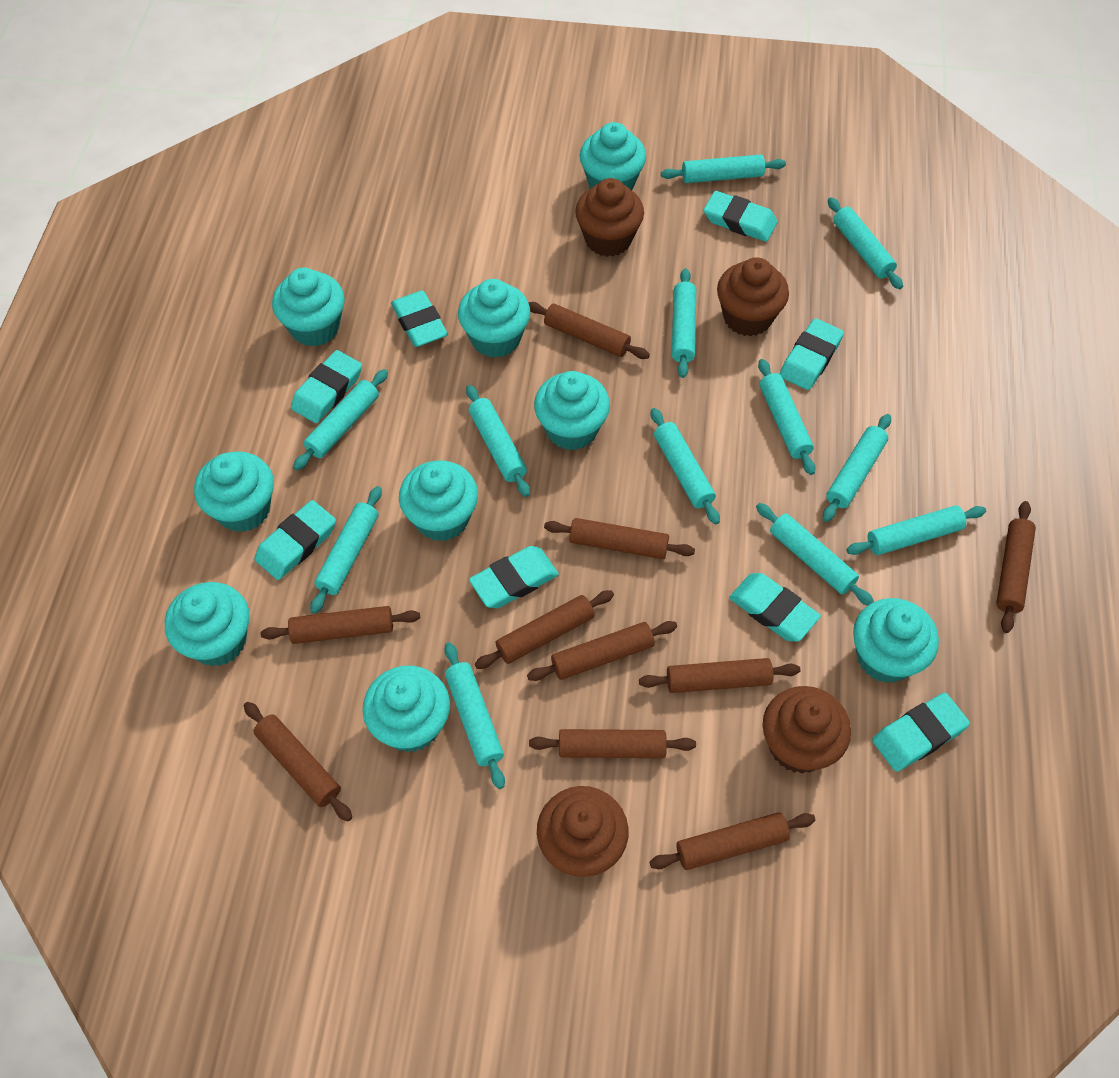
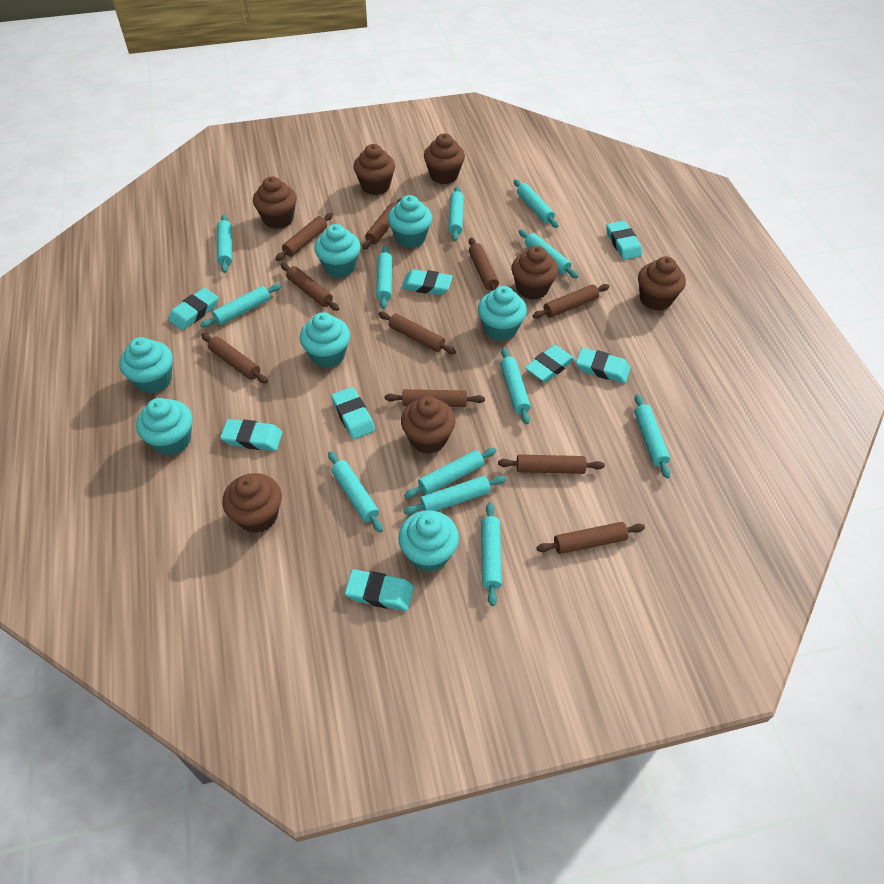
brown cupcake: 4 -> 7
turquoise cupcake: 9 -> 7

